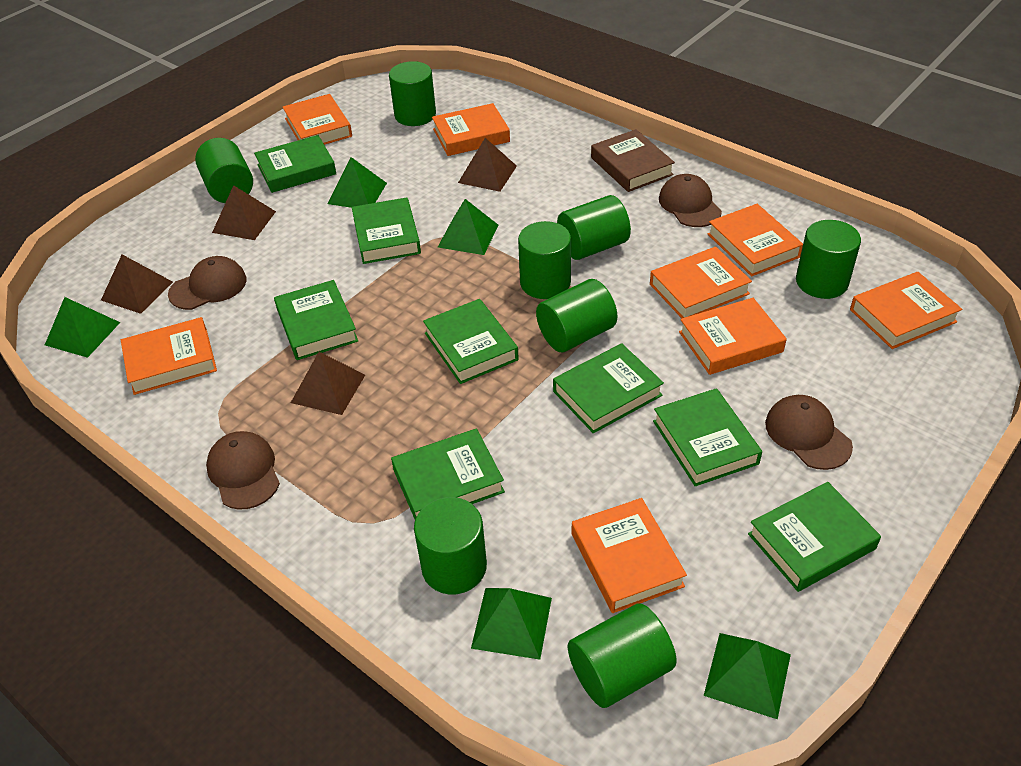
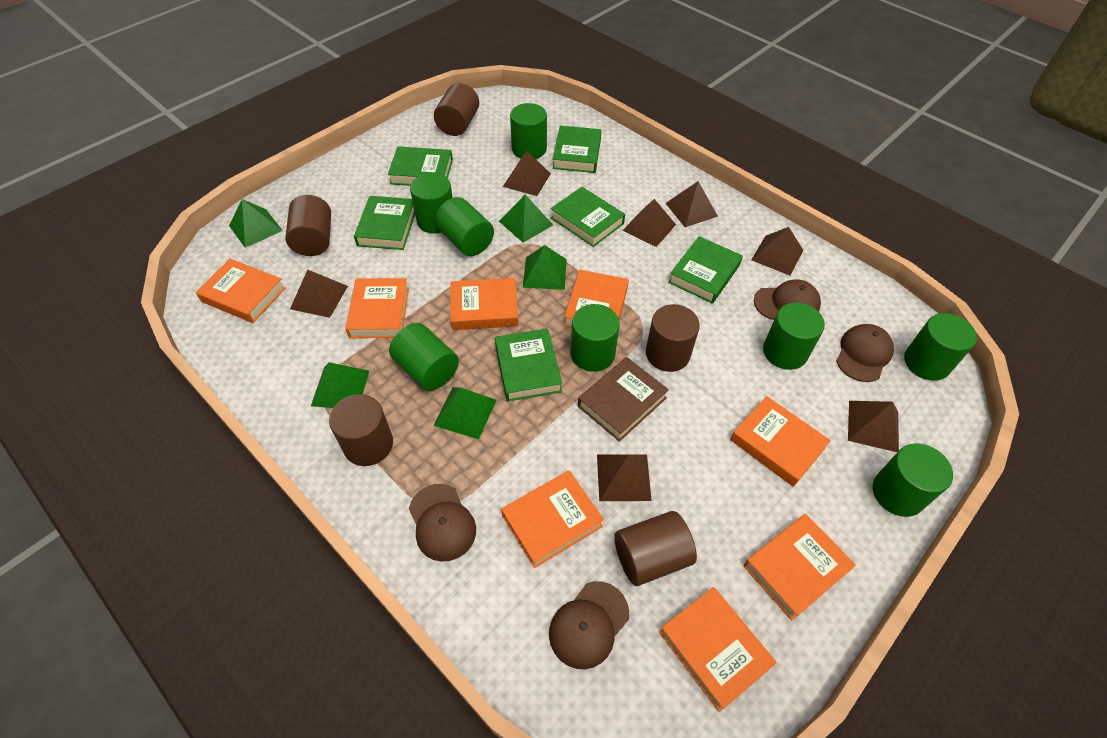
brown cylinder: 0 -> 5
brown pyramid: 4 -> 7
green book: 8 -> 6

